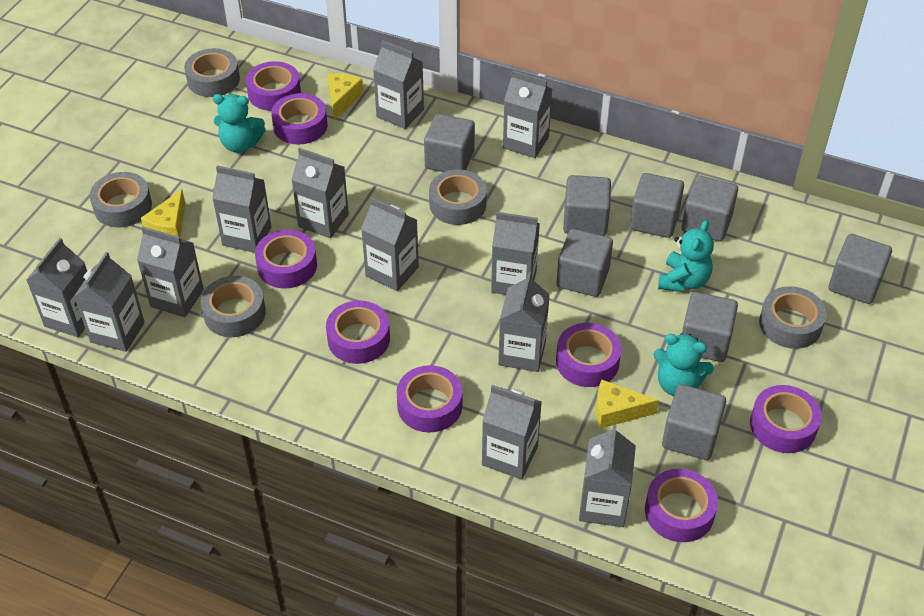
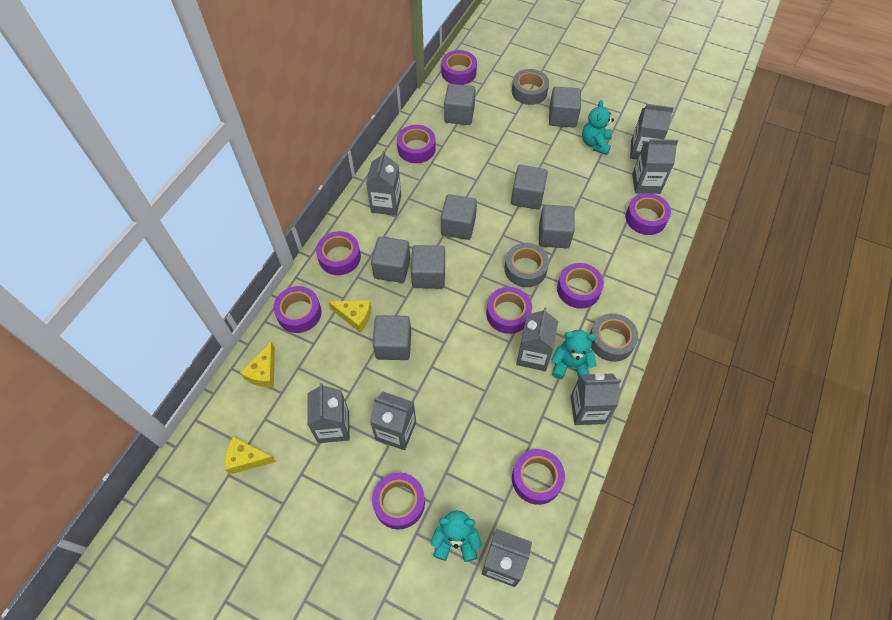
grey carton: 12 -> 8
grey tape: 5 -> 3
purple tape: 8 -> 9

